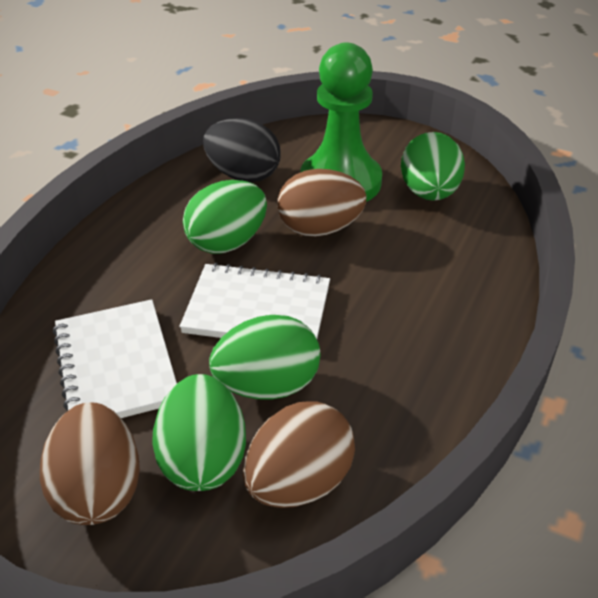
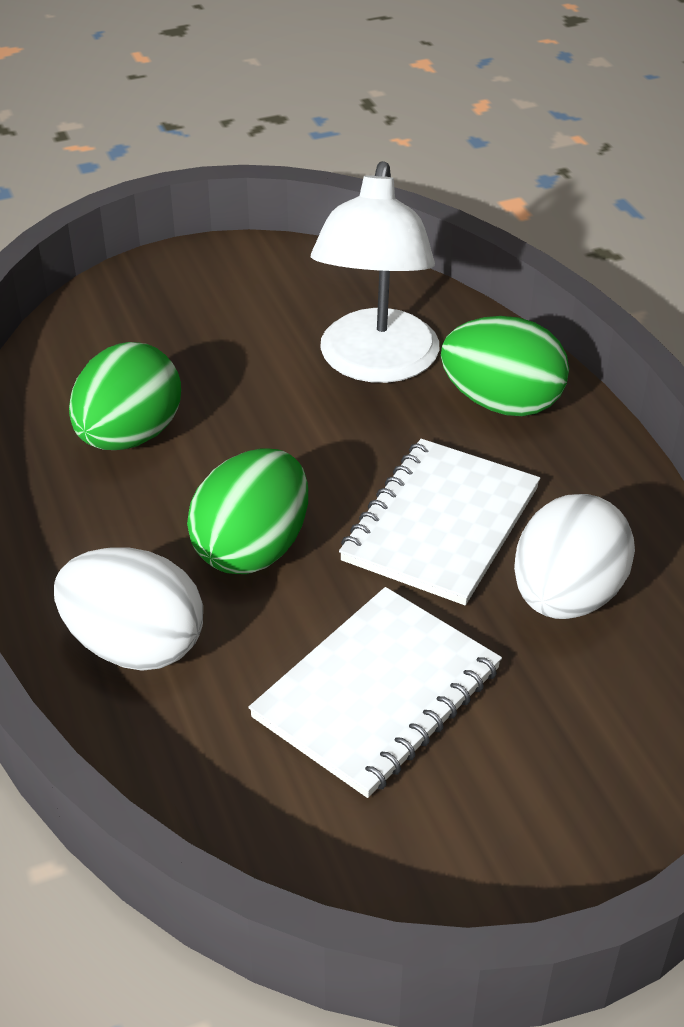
black egg: 1 -> 0
brown egg: 3 -> 0
green egg: 4 -> 3
green pawn: 1 -> 0
white egg: 0 -> 2
white lamp: 0 -> 1

